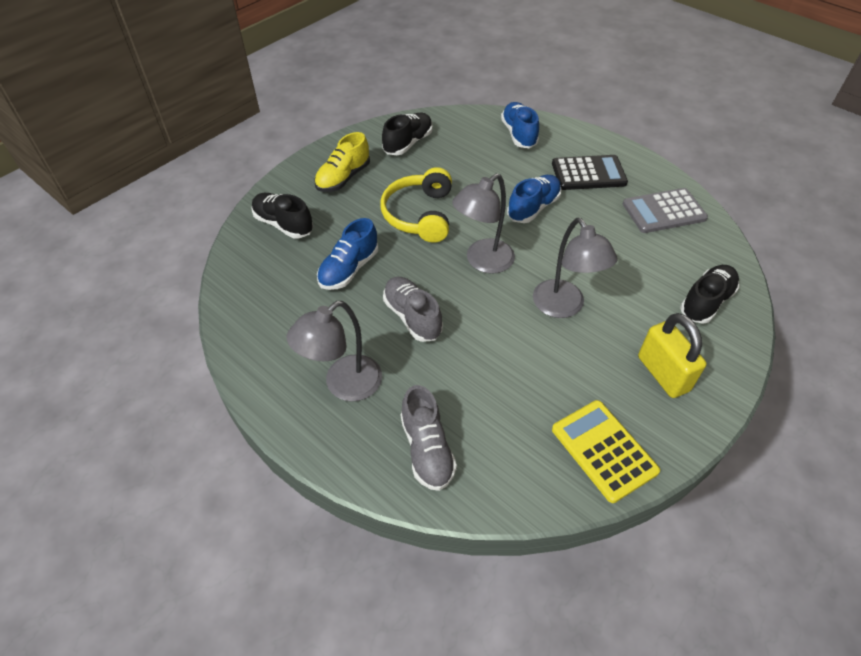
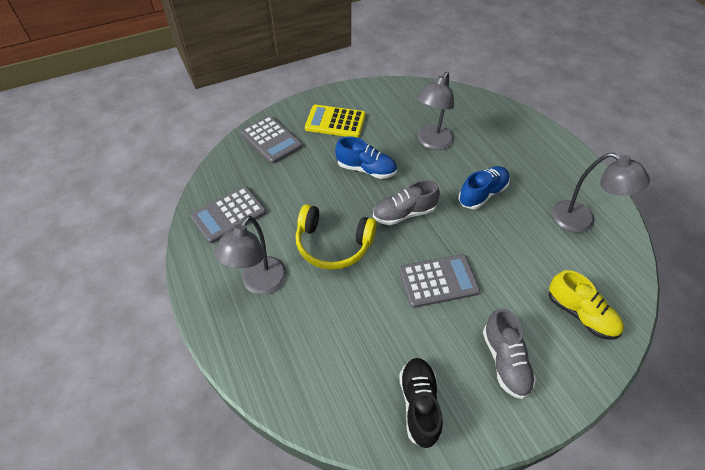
black calculator: 1 -> 0
black shoe: 3 -> 1
blue shoe: 3 -> 2
grey calculator: 1 -> 3
yellow padlock: 1 -> 0

